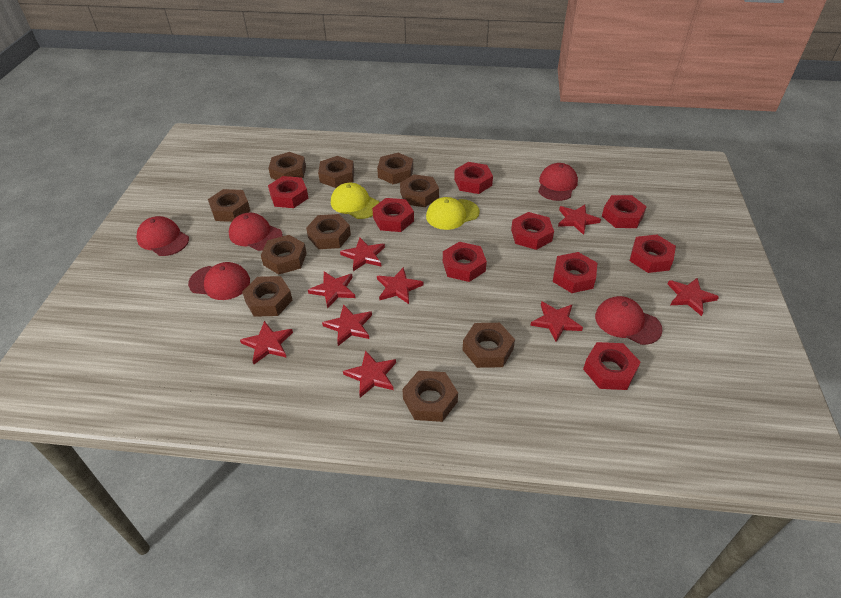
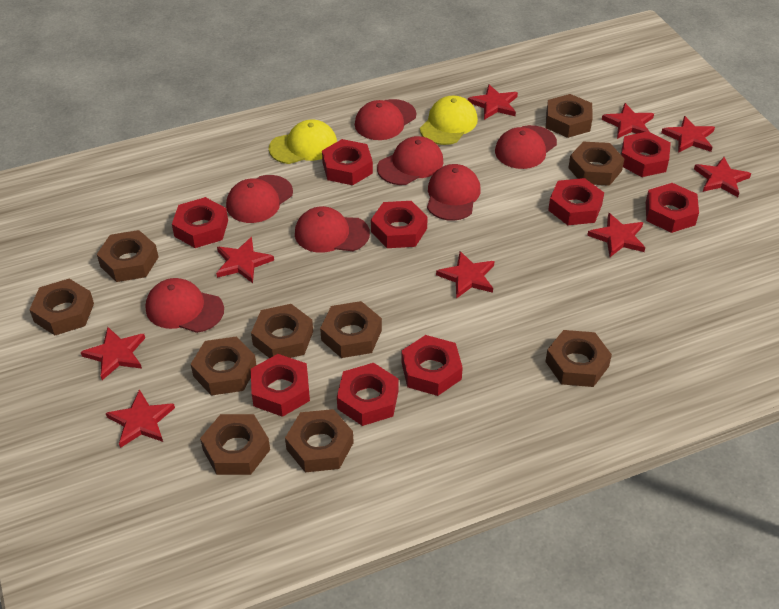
red cap: 5 -> 7

